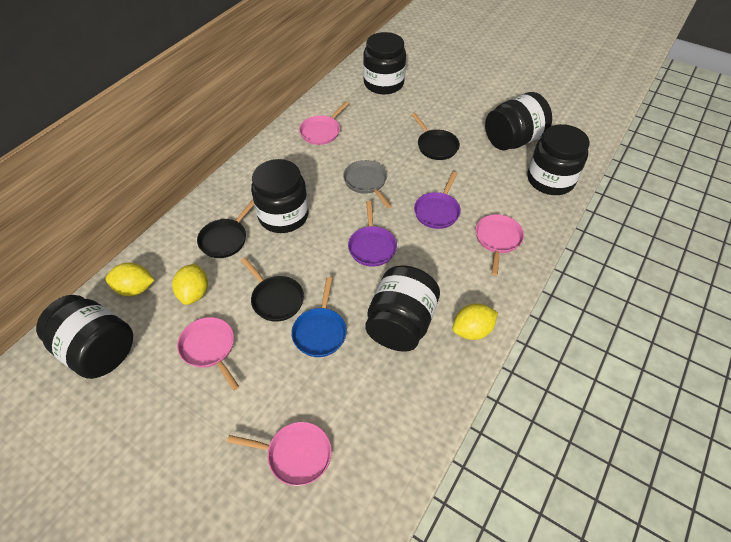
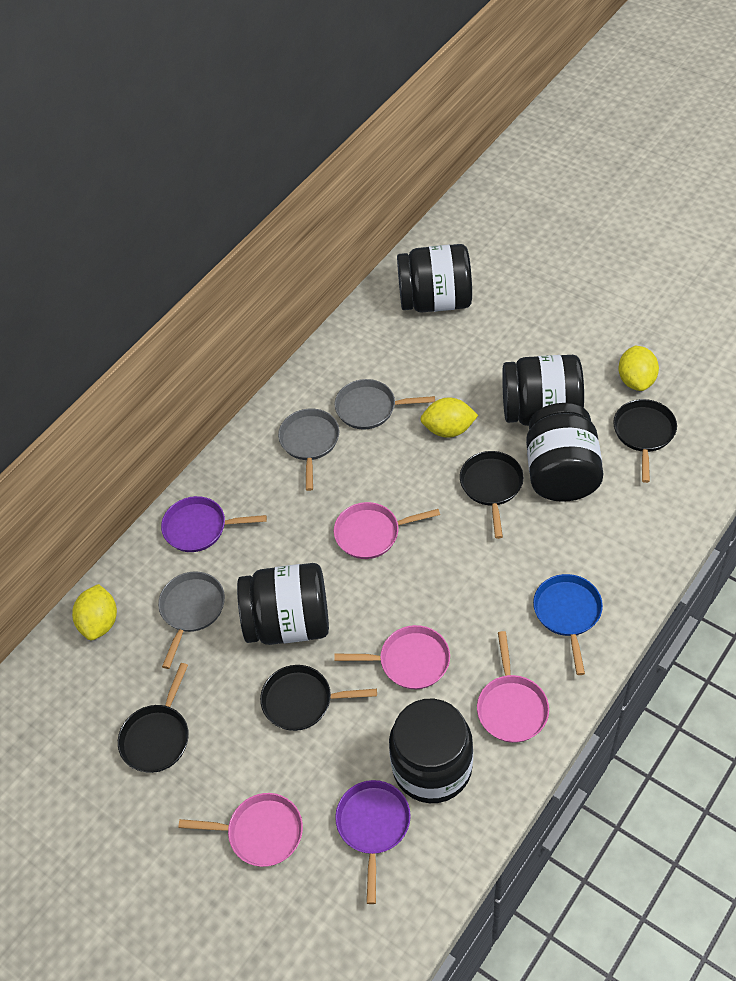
black jar: 6 -> 5
black pan: 3 -> 4
grey pan: 1 -> 3

